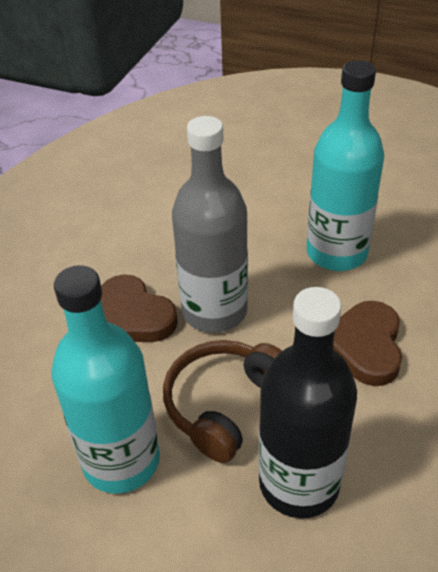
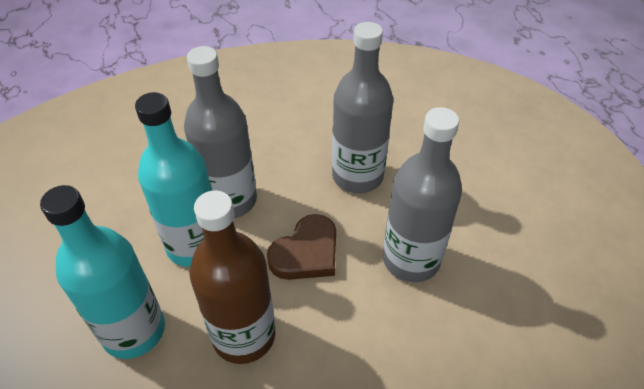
black bottle: 1 -> 0
brown bottle: 0 -> 1
brown headphones: 1 -> 0
brown heart: 2 -> 1
grey bottle: 1 -> 3

